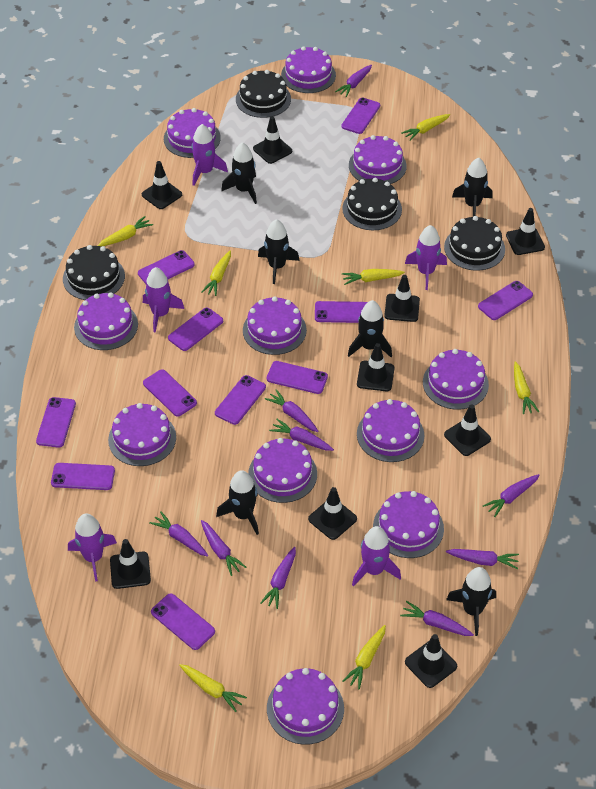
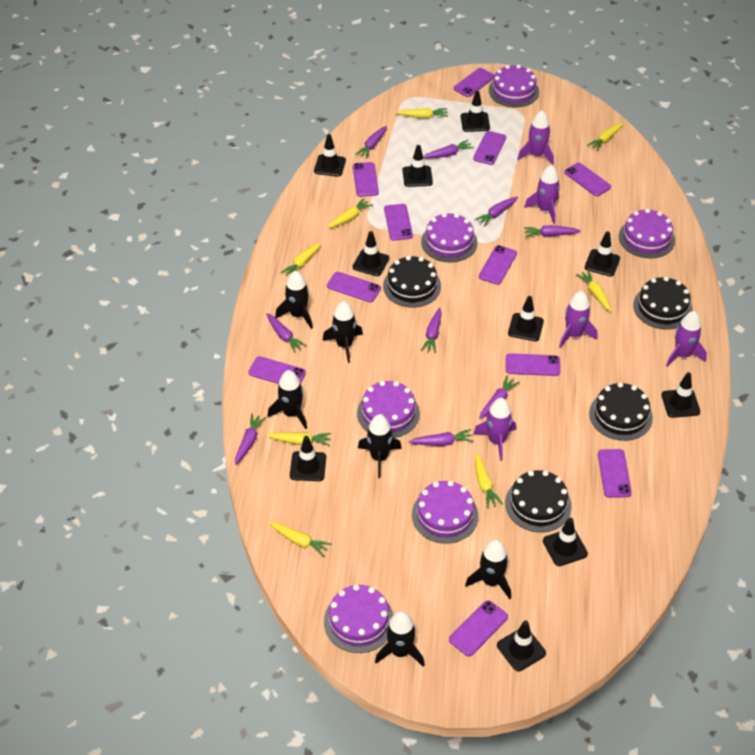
black traffic cone: 9 -> 10
purple cake: 11 -> 6
yellow carrot: 7 -> 8

